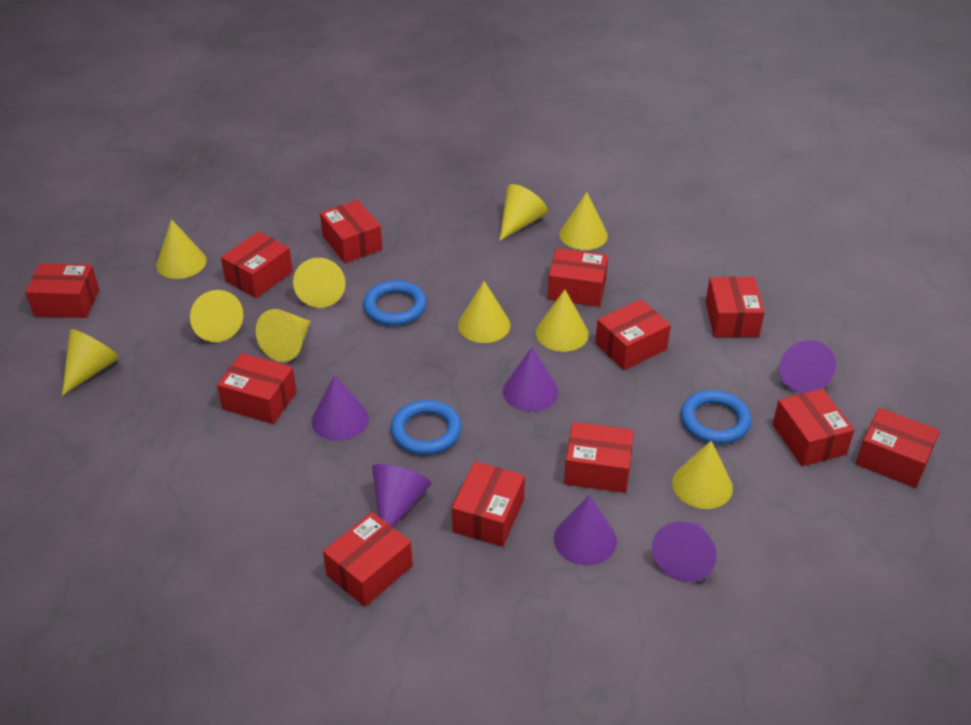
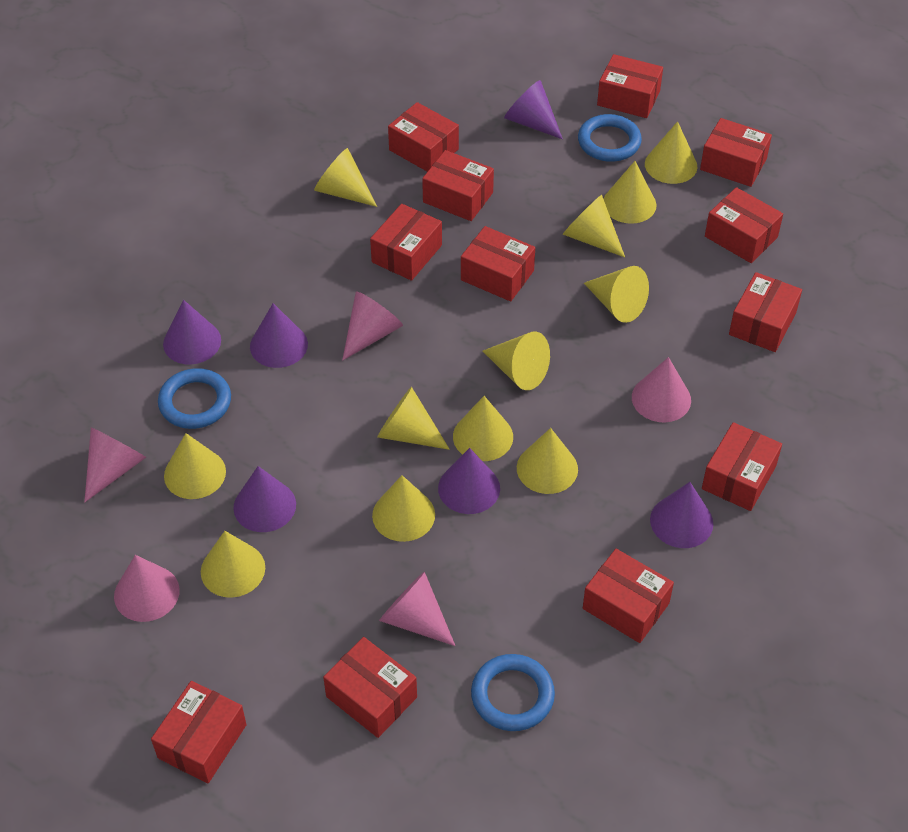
pink cone: 0 -> 5
yellow cone: 10 -> 12

